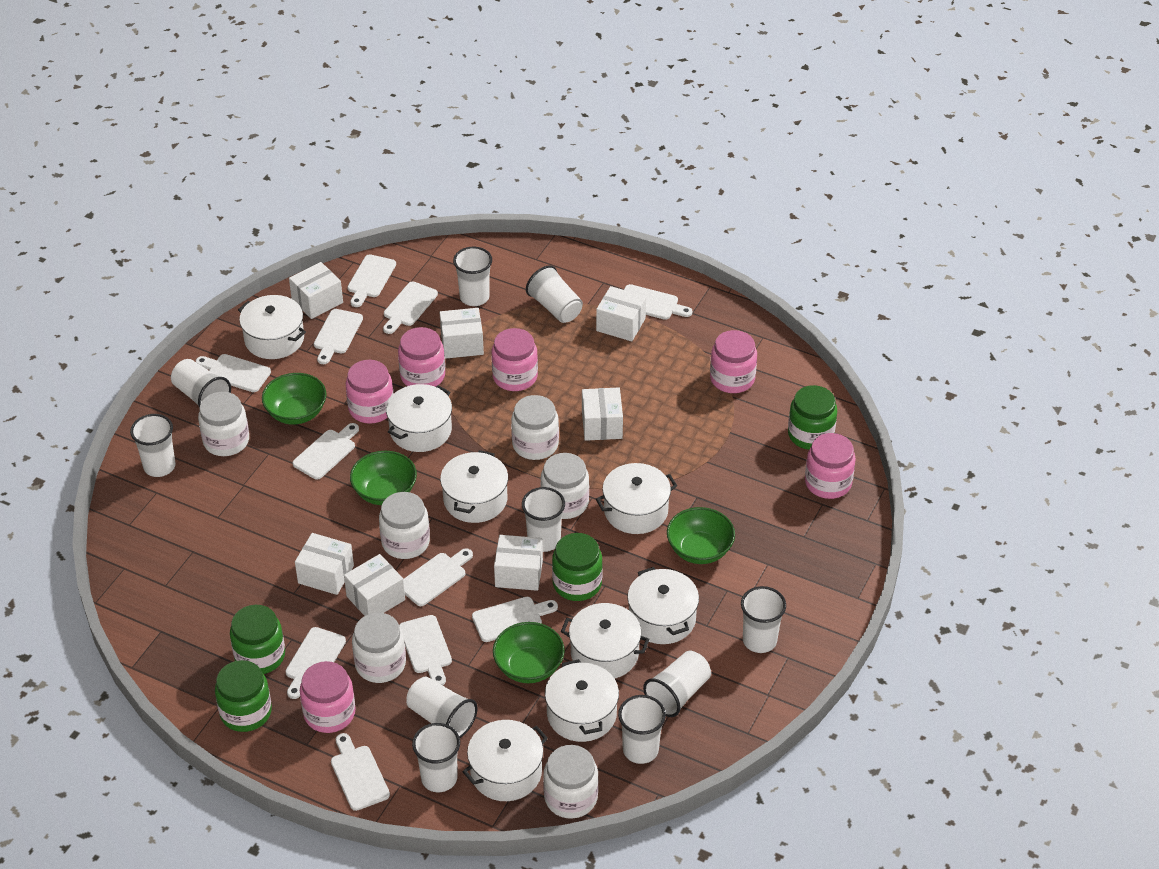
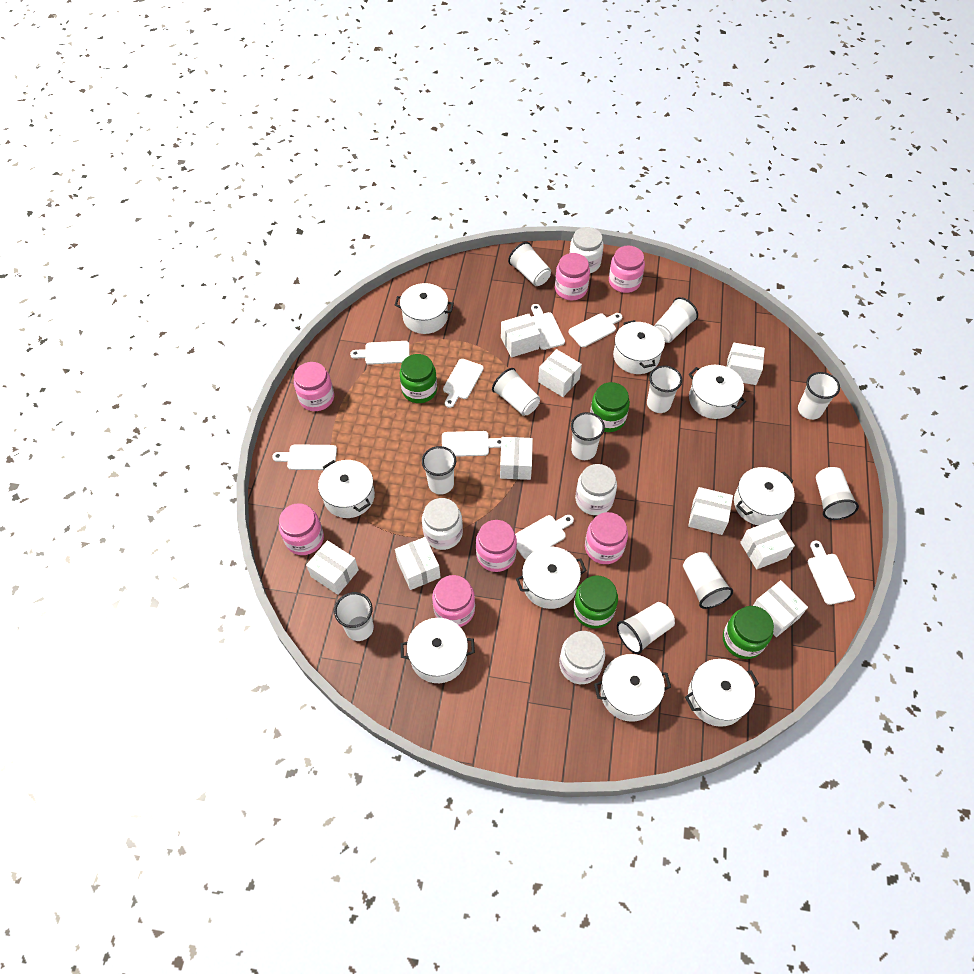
green bowl: 4 -> 0
pink jar: 6 -> 7
white box: 7 -> 9
white cup: 10 -> 11
white cutting board: 11 -> 8
white jar: 6 -> 4
white pot: 8 -> 9

